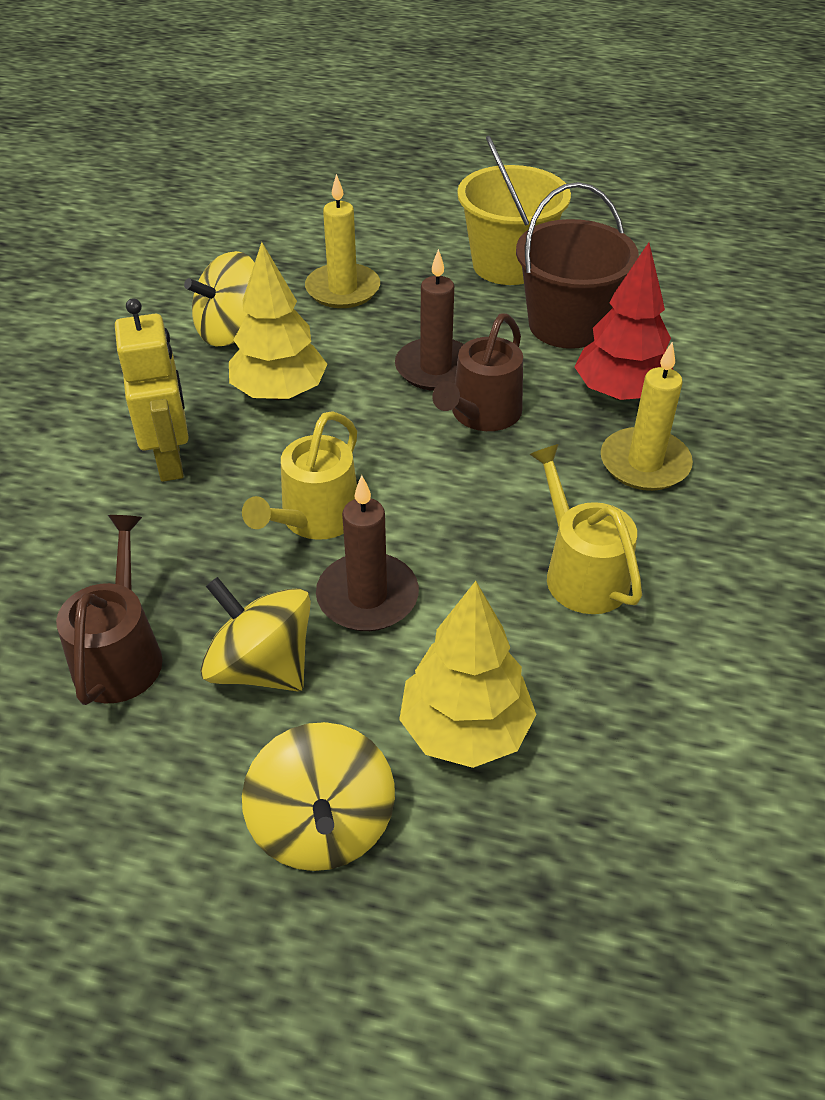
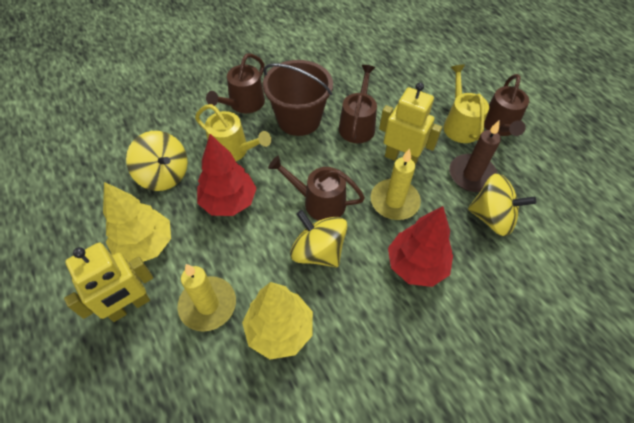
brown candle: 2 -> 1
brown watering can: 2 -> 4
red tree: 1 -> 2
yellow bucket: 1 -> 0
yellow robot: 1 -> 2

